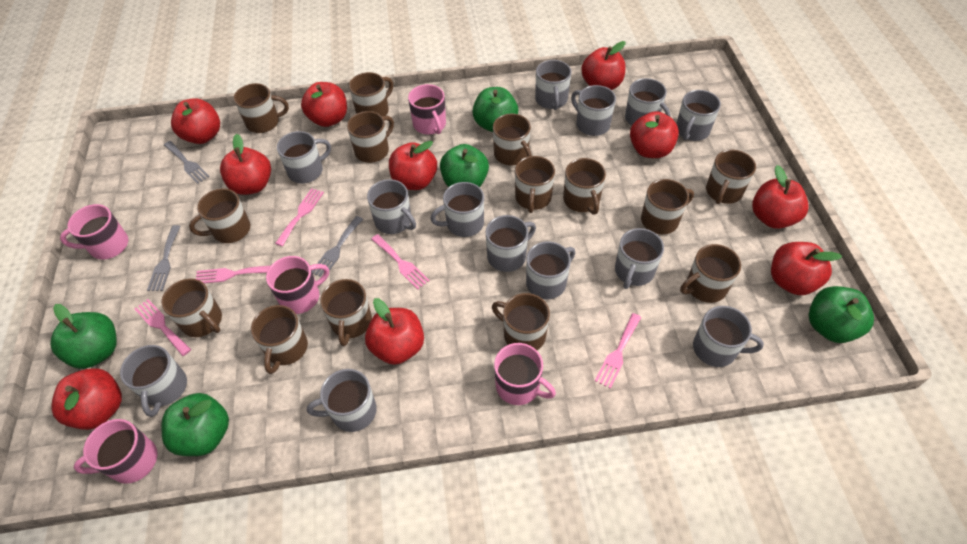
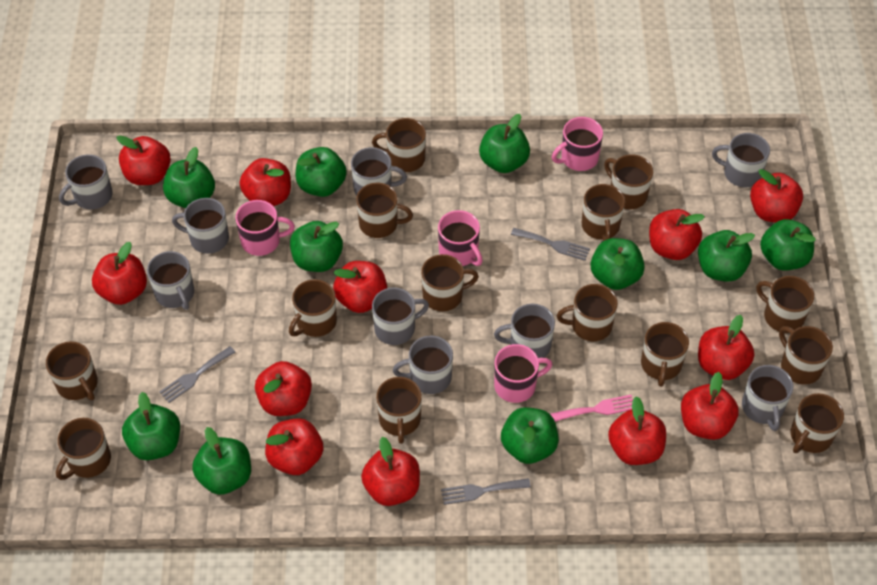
green apple: 5 -> 10
grey mug: 13 -> 9
pink fork: 5 -> 1
pink mug: 5 -> 4
red apple: 10 -> 12

